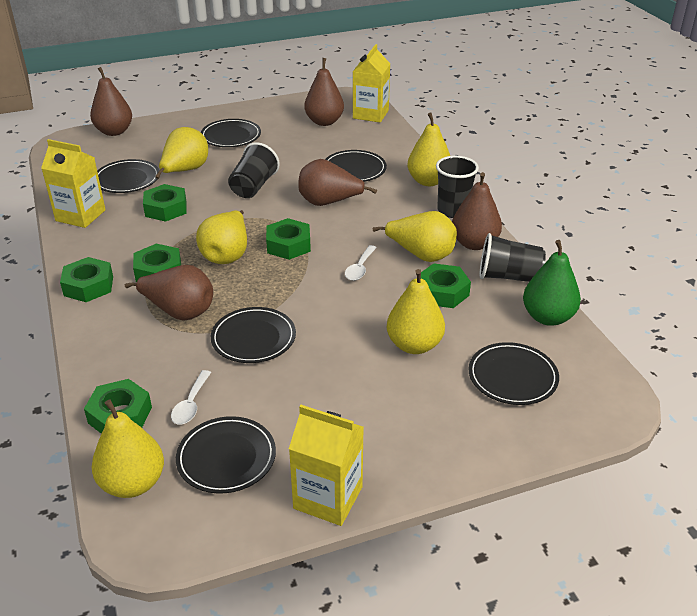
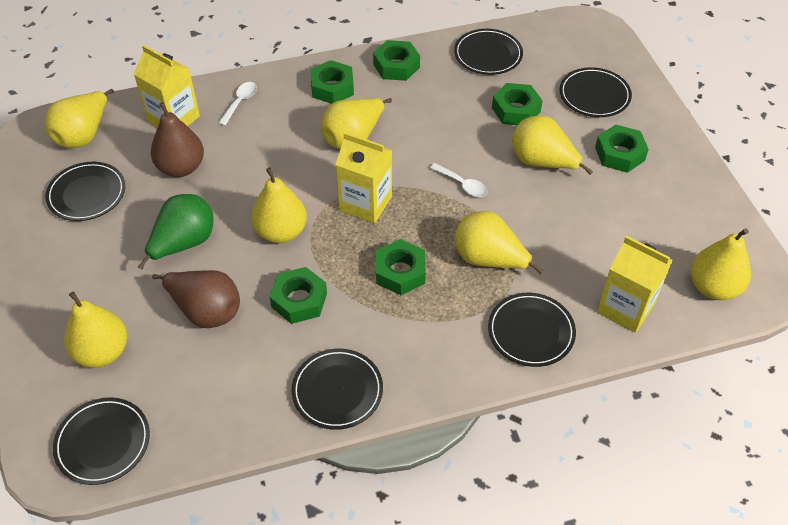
black cup: 3 -> 0
brown pear: 5 -> 2
yellow pear: 6 -> 7

